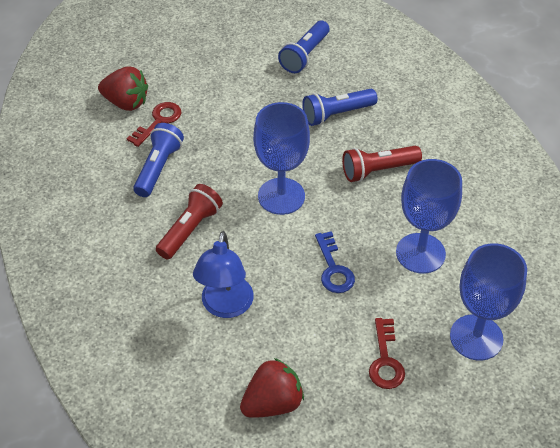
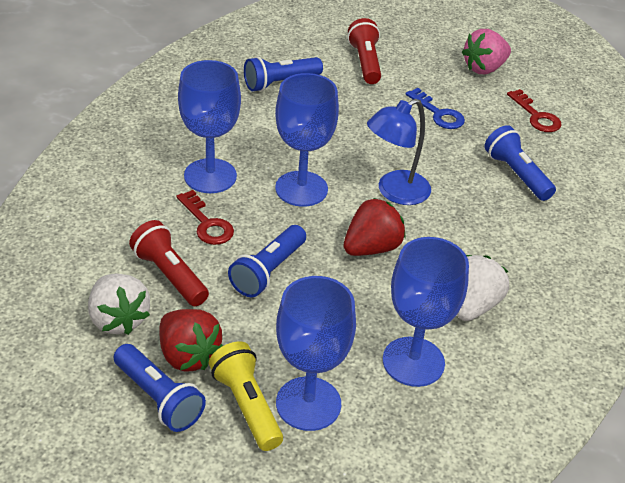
blue flashlight: 3 -> 4
blue goblet: 3 -> 4
pink strawberry: 0 -> 1
white strawberry: 0 -> 2
yellow flashlight: 0 -> 1

